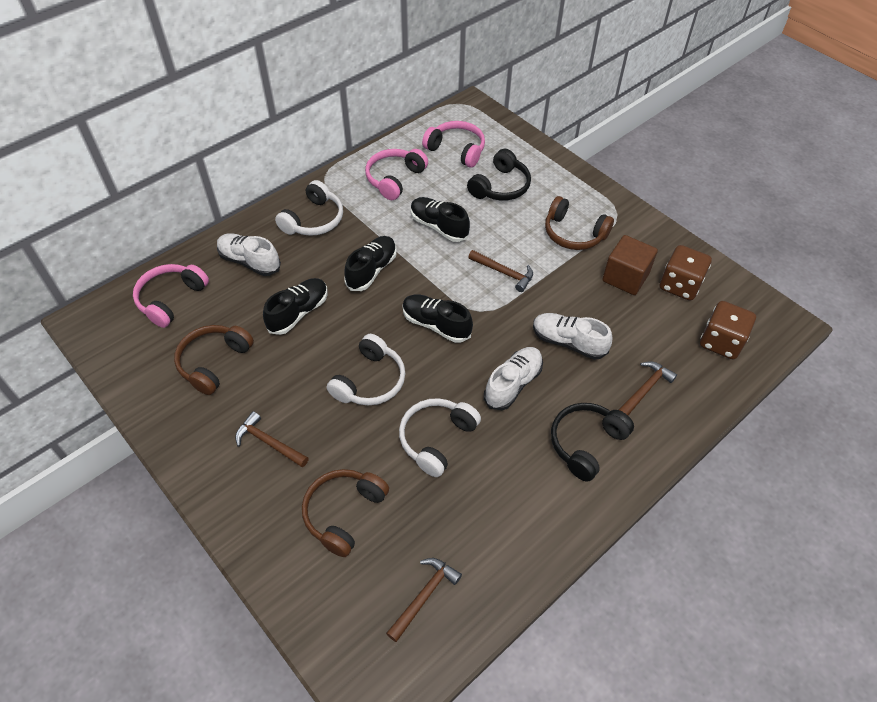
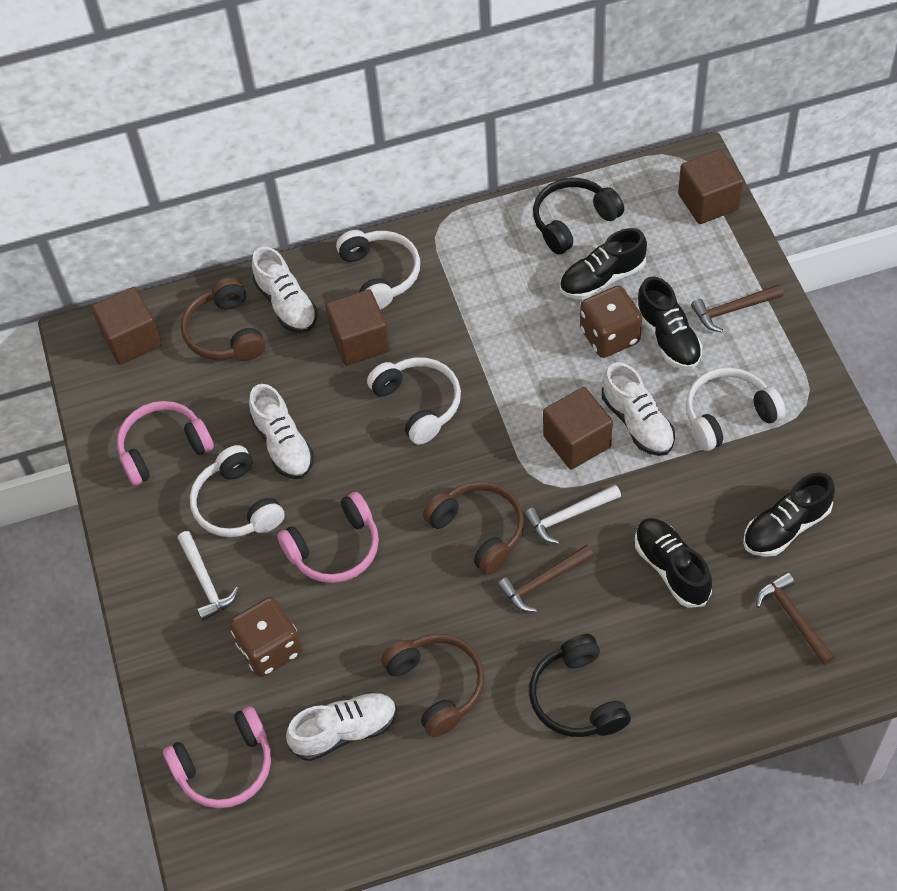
brown cube: 1 -> 4
brown hammer: 4 -> 3
white hammer: 0 -> 2
white headphones: 3 -> 4
white shoe: 3 -> 4

